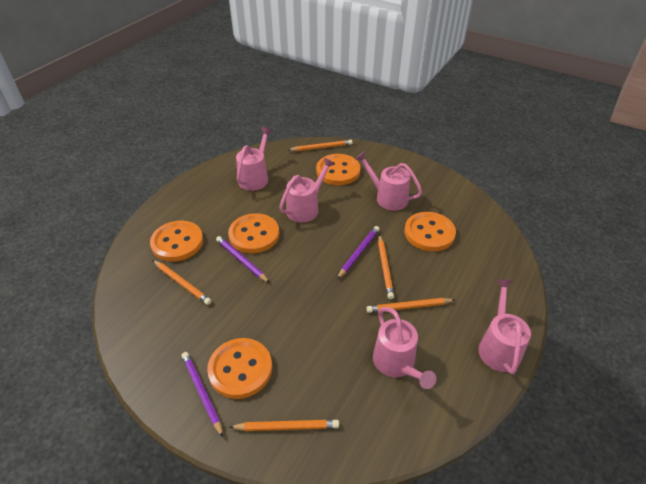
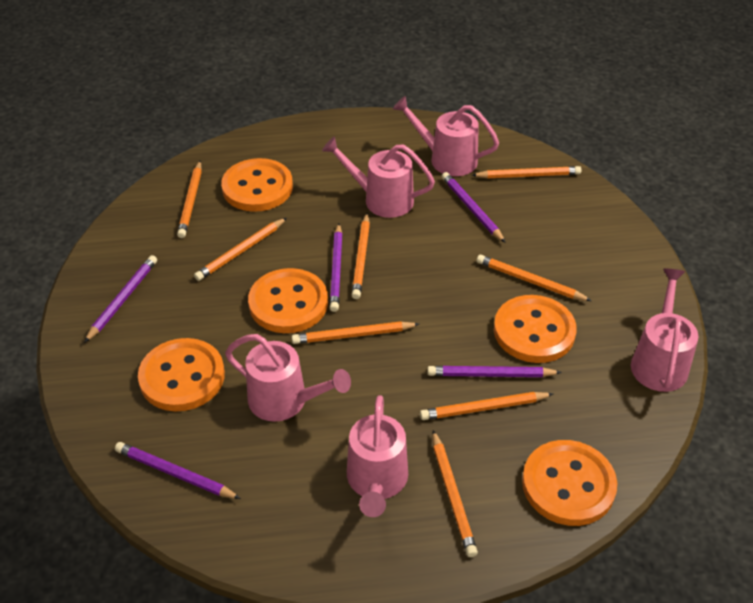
orange pencil: 5 -> 8
purple pencil: 3 -> 5

